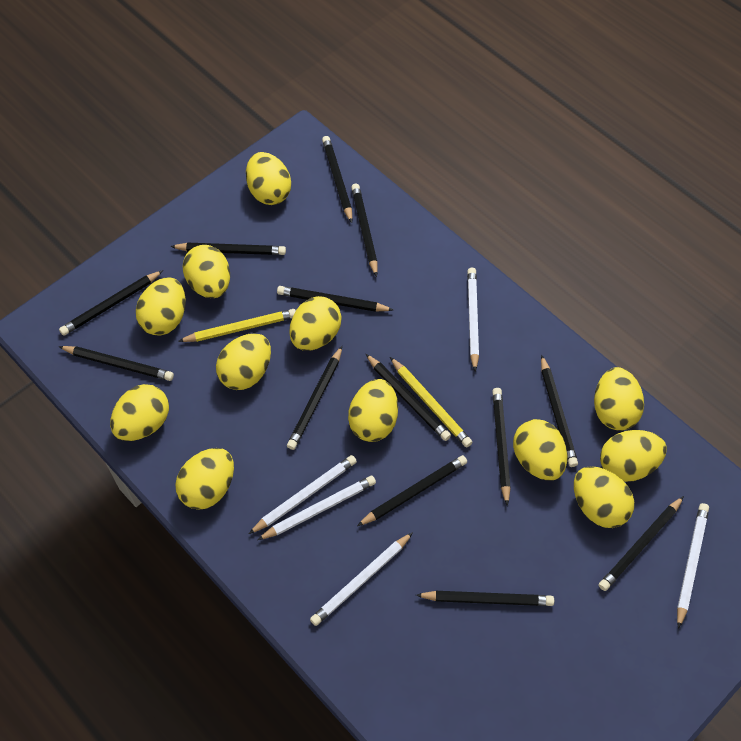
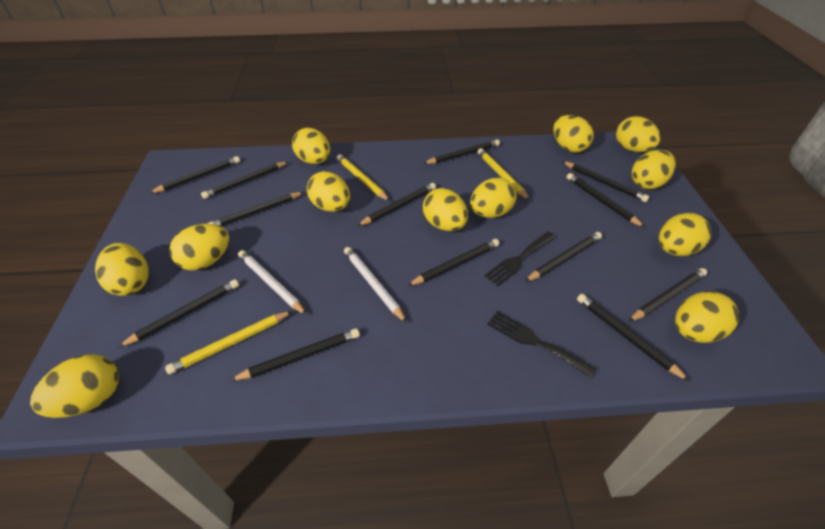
black fork: 0 -> 2
white pencil: 5 -> 2
yellow pencil: 2 -> 3

